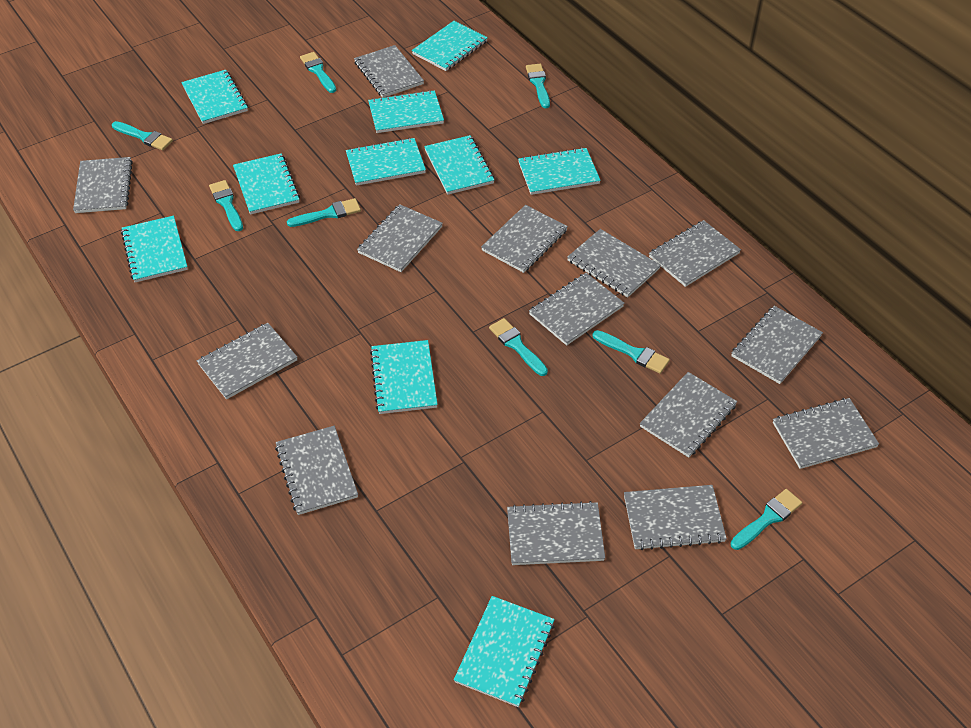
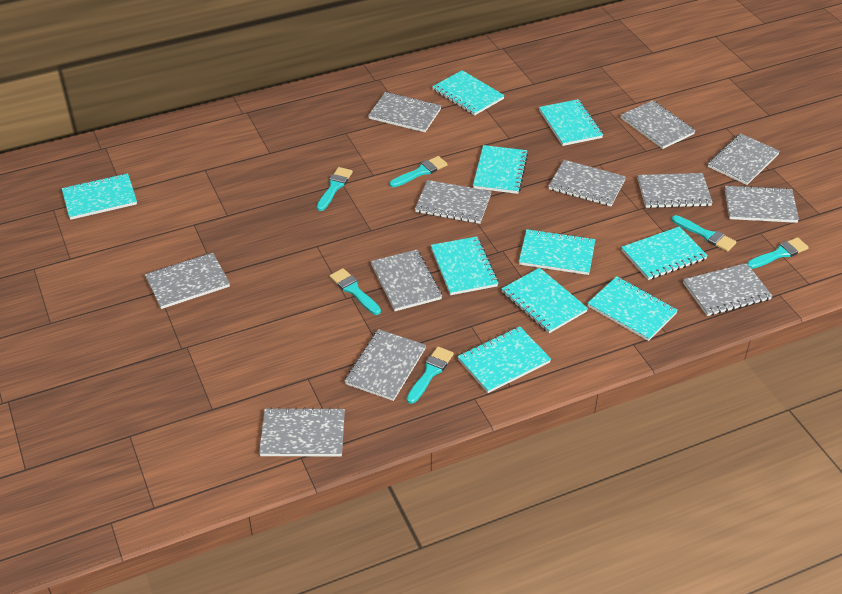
grey notebook: 14 -> 12
turquoise brush: 8 -> 6

